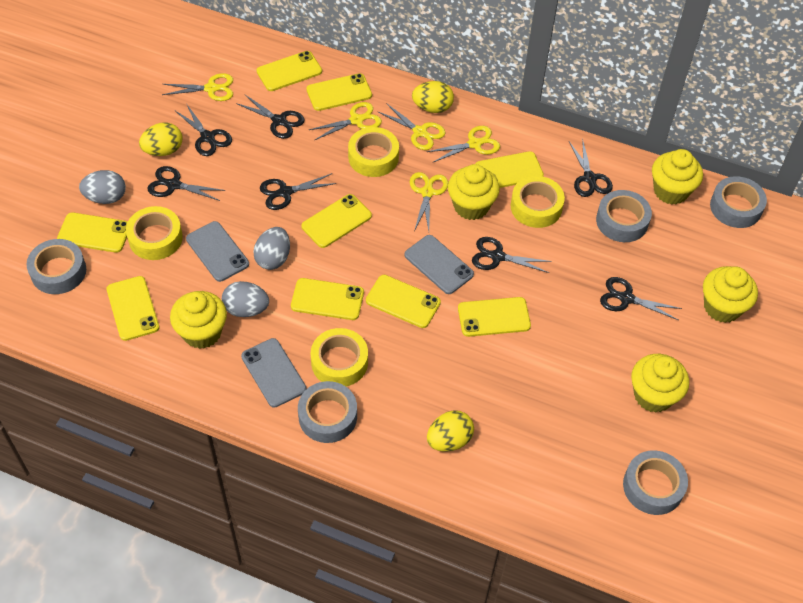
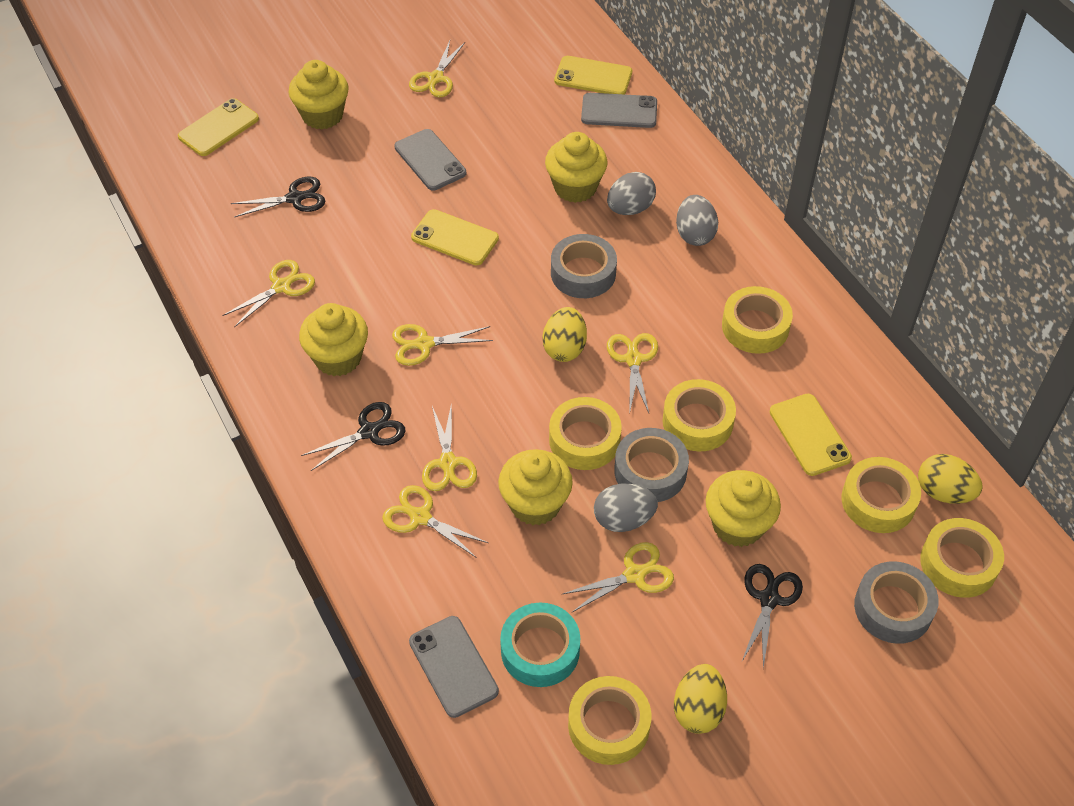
black scissors: 7 -> 3
grey tape: 5 -> 3
turquoise tape: 0 -> 1
yellow phone: 9 -> 4
yellow scissors: 5 -> 7
yellow tape: 4 -> 6

